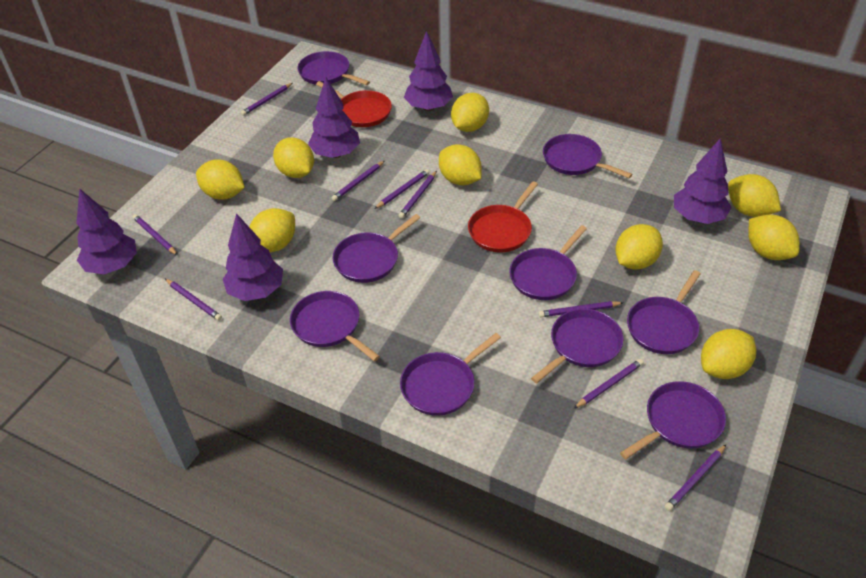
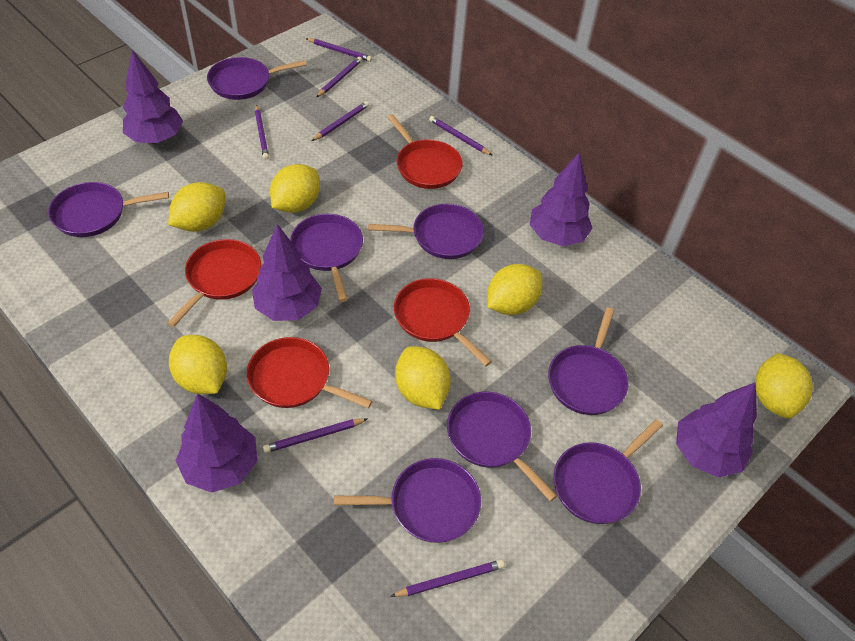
purple pan: 9 -> 8
purple pencil: 9 -> 7
red pan: 2 -> 4
yellow lemon: 9 -> 6

